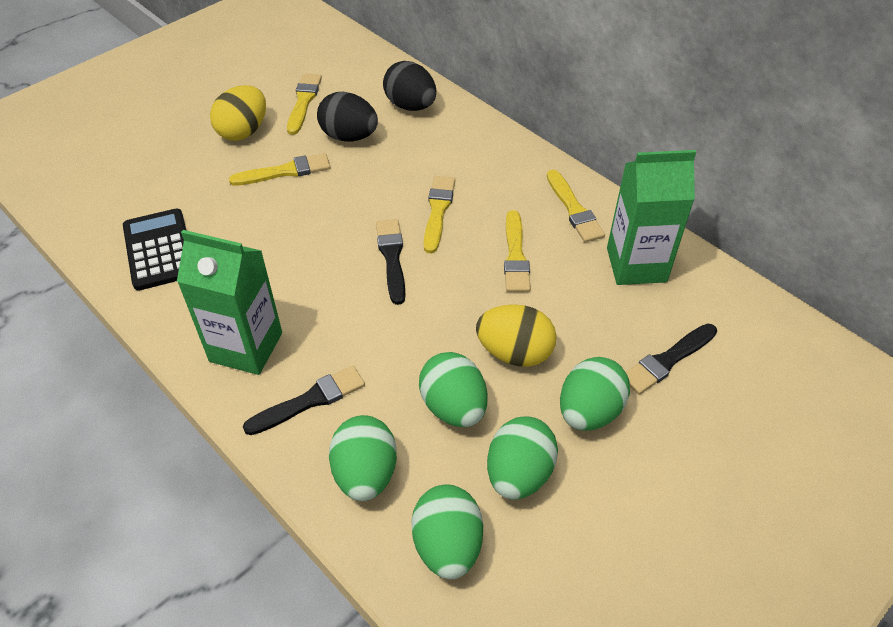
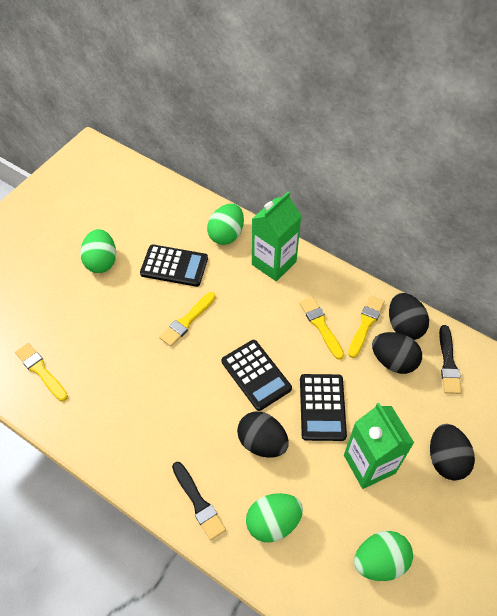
black brush: 3 -> 2
black calculator: 1 -> 3
black egg: 2 -> 4
green egg: 5 -> 4
yellow brush: 5 -> 4
yellow egg: 2 -> 0

